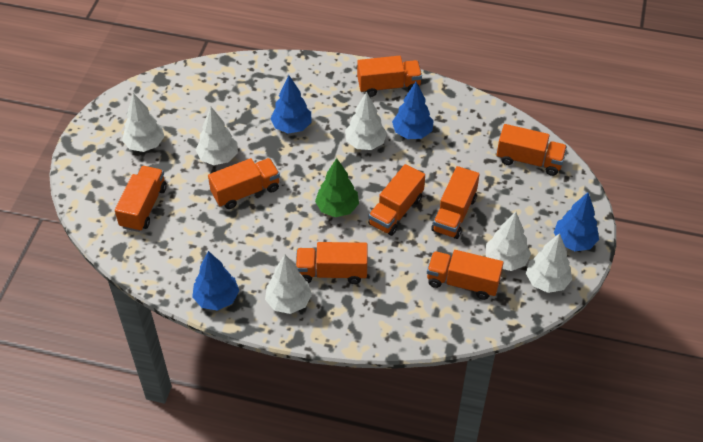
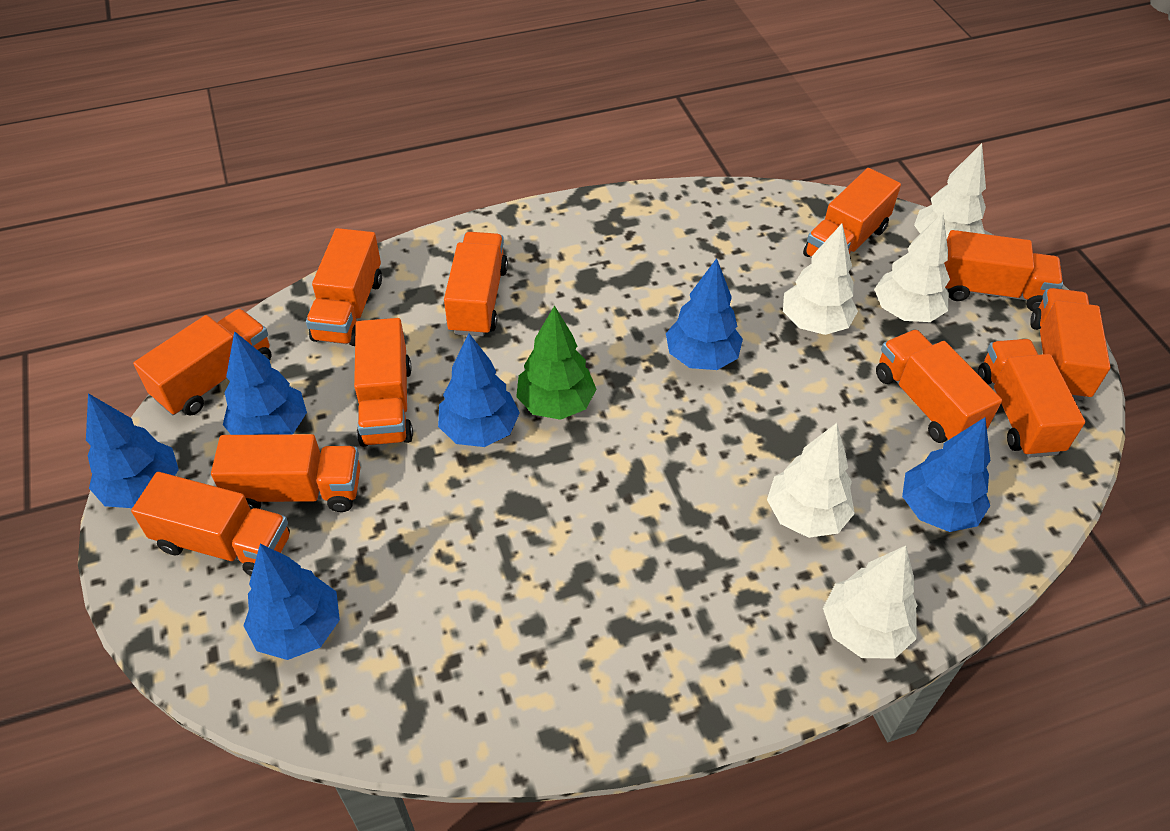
blue tree: 4 -> 6
orange truck: 8 -> 11
white tree: 6 -> 5

